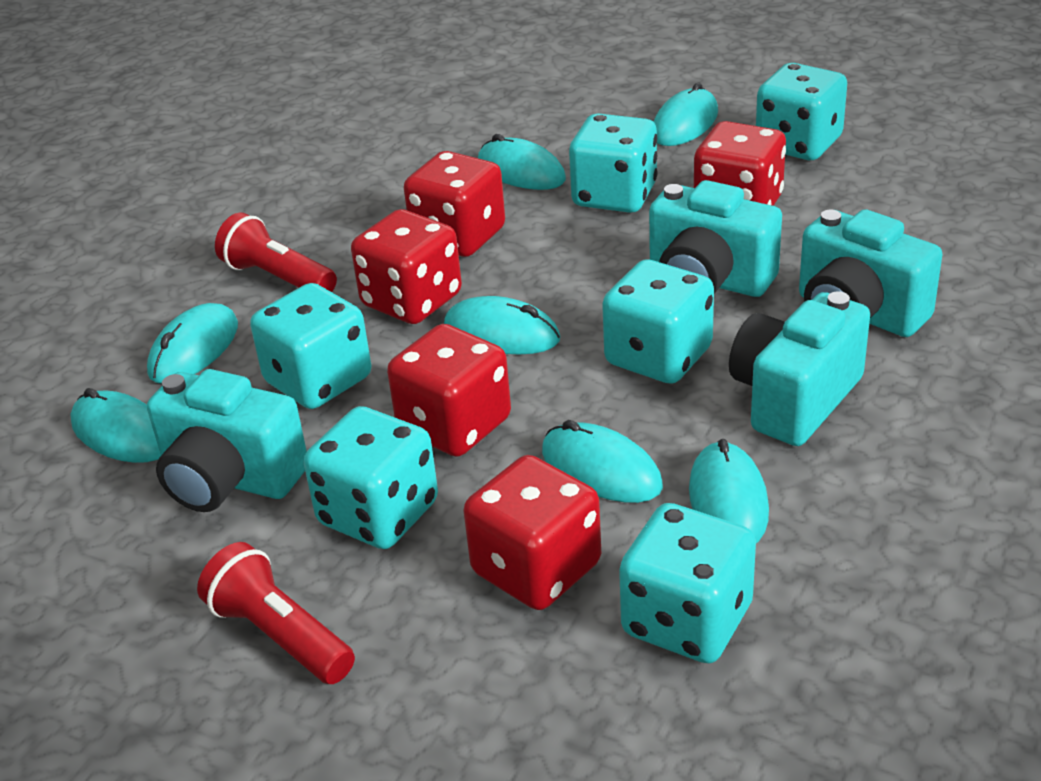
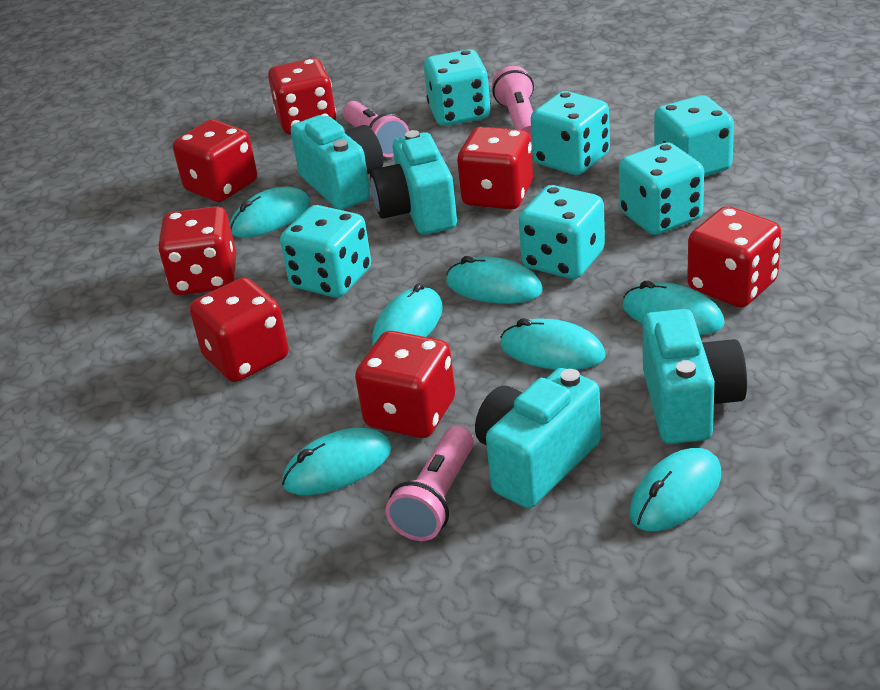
pink flashlight: 0 -> 3
red dice: 5 -> 7
red flashlight: 2 -> 0

